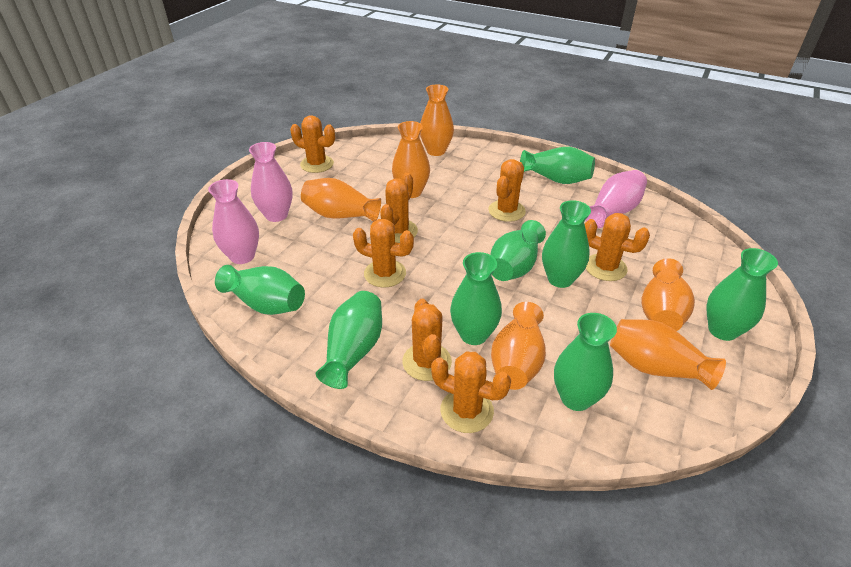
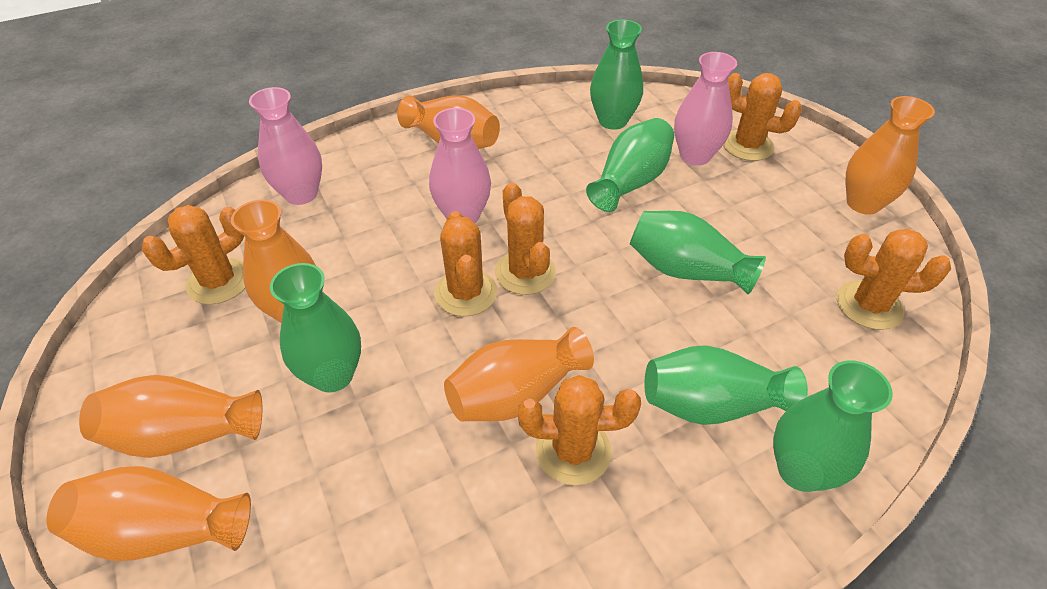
green vase: 8 -> 6
orange cactus: 7 -> 6

